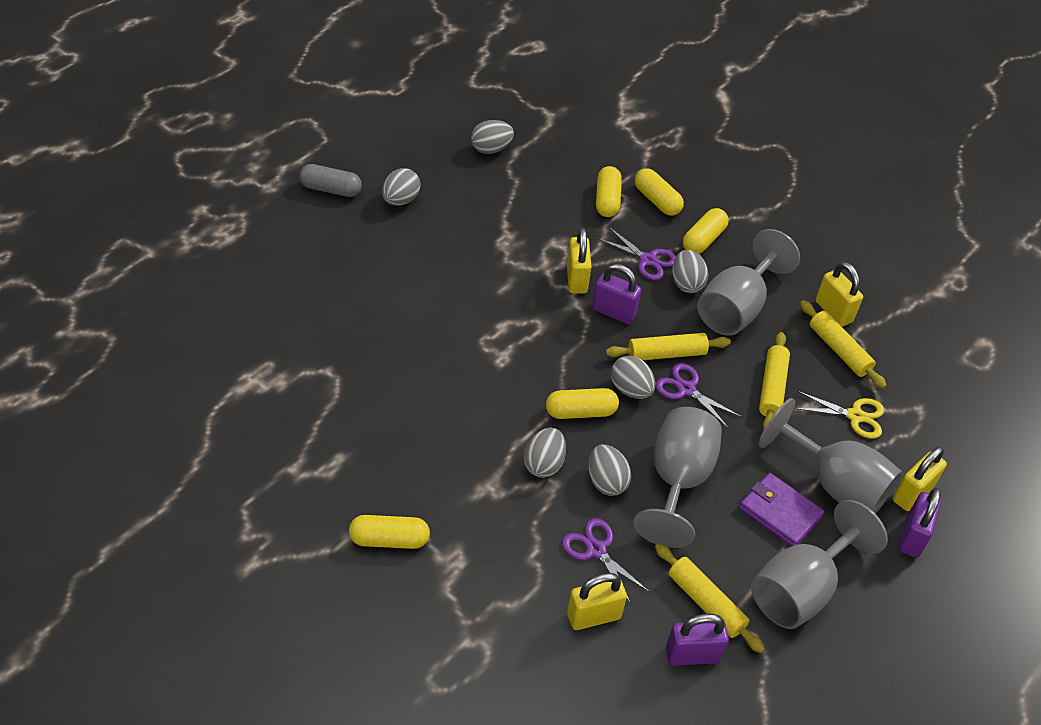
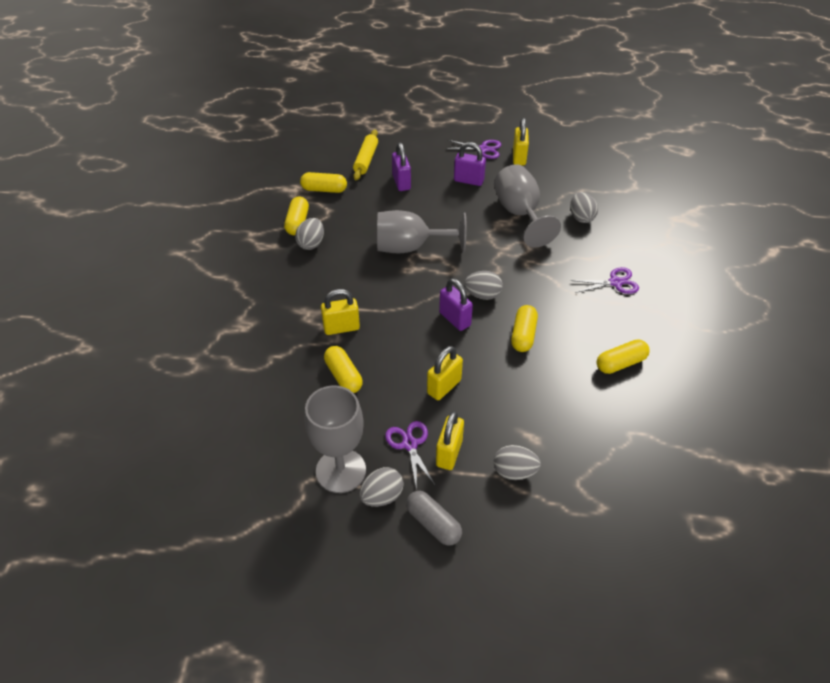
grey egg: 6 -> 5
grey goblet: 4 -> 3
purple wallet: 1 -> 0
yellow rolling pin: 4 -> 1
yellow scissors: 1 -> 0

